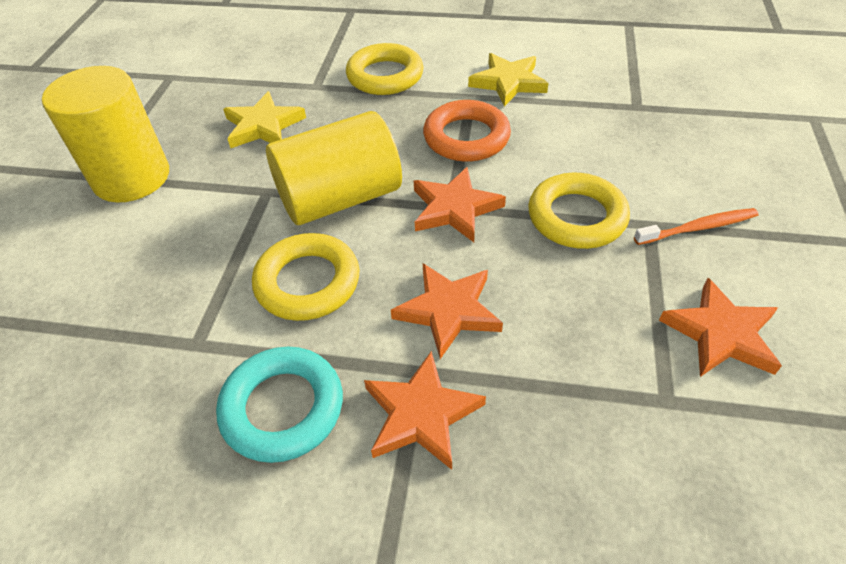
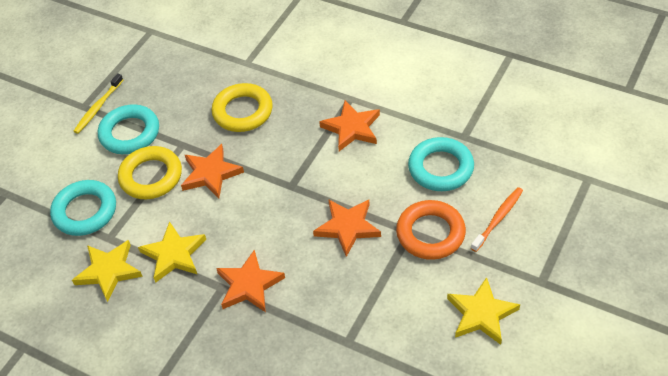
turquoise ring: 1 -> 3
yellow cylinder: 2 -> 0
yellow ring: 3 -> 2
yellow star: 2 -> 3
yellow toothbrush: 0 -> 1

